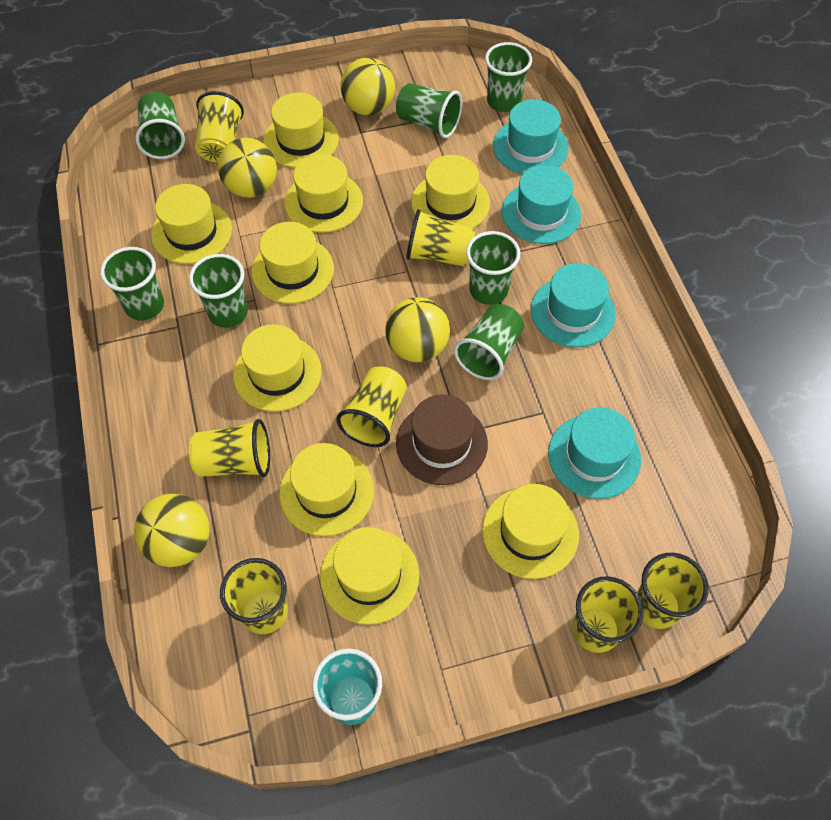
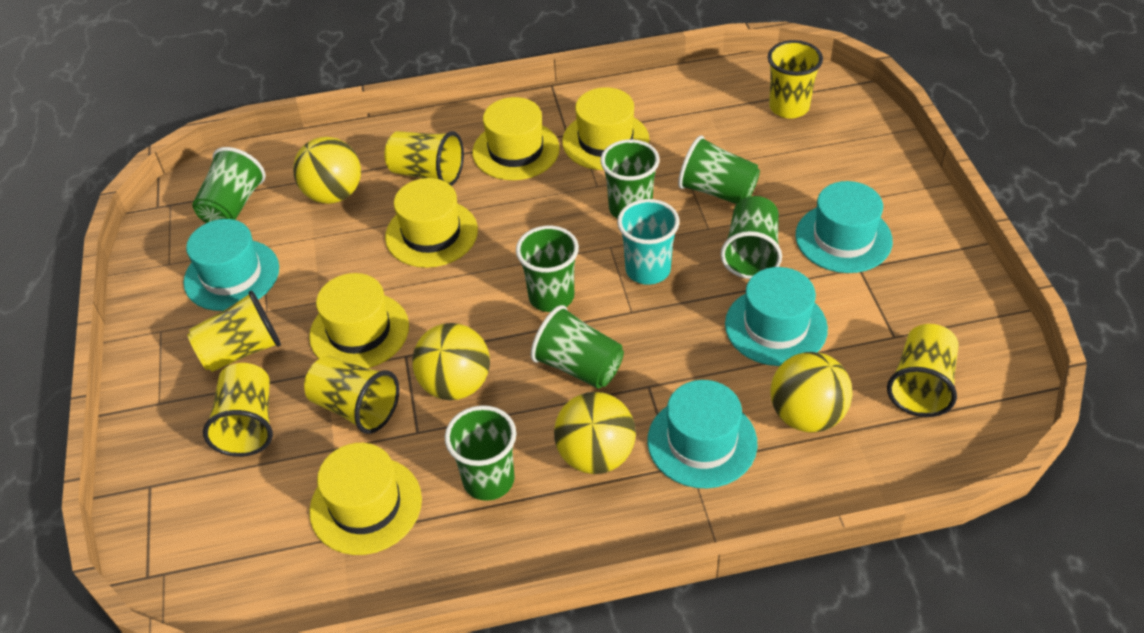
brown hat: 1 -> 0
yellow cup: 7 -> 6
yellow hat: 9 -> 5

